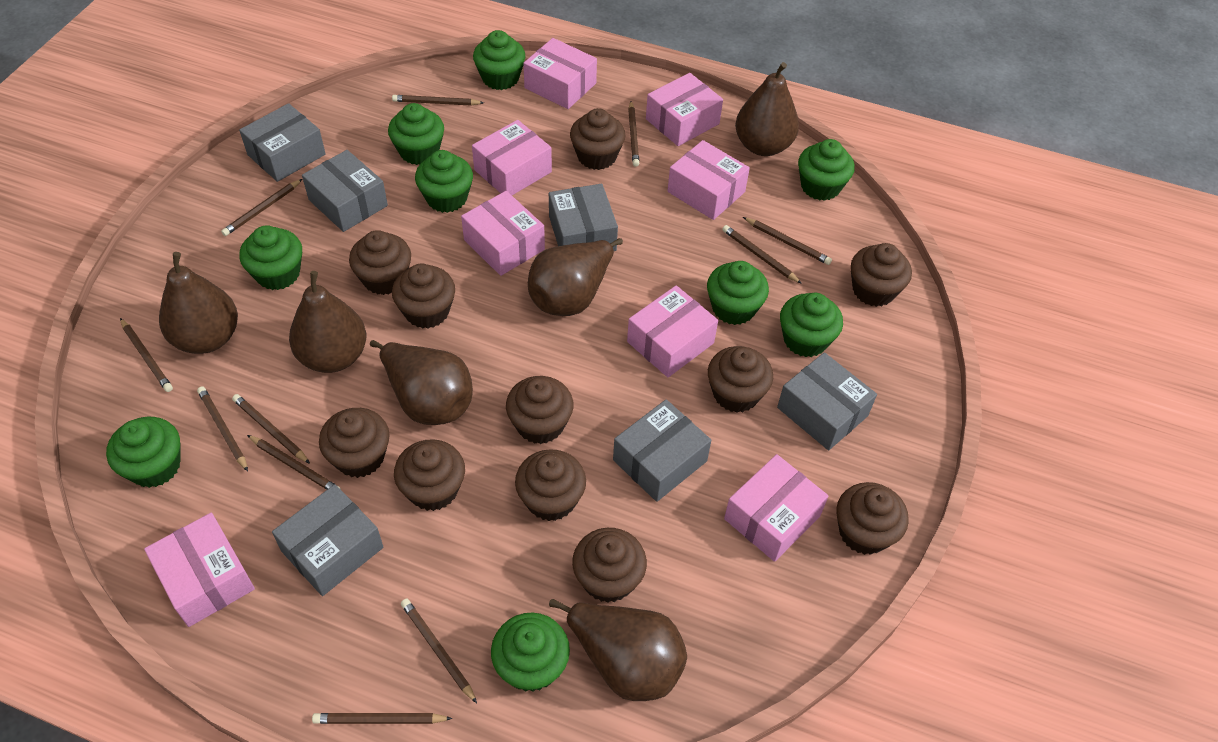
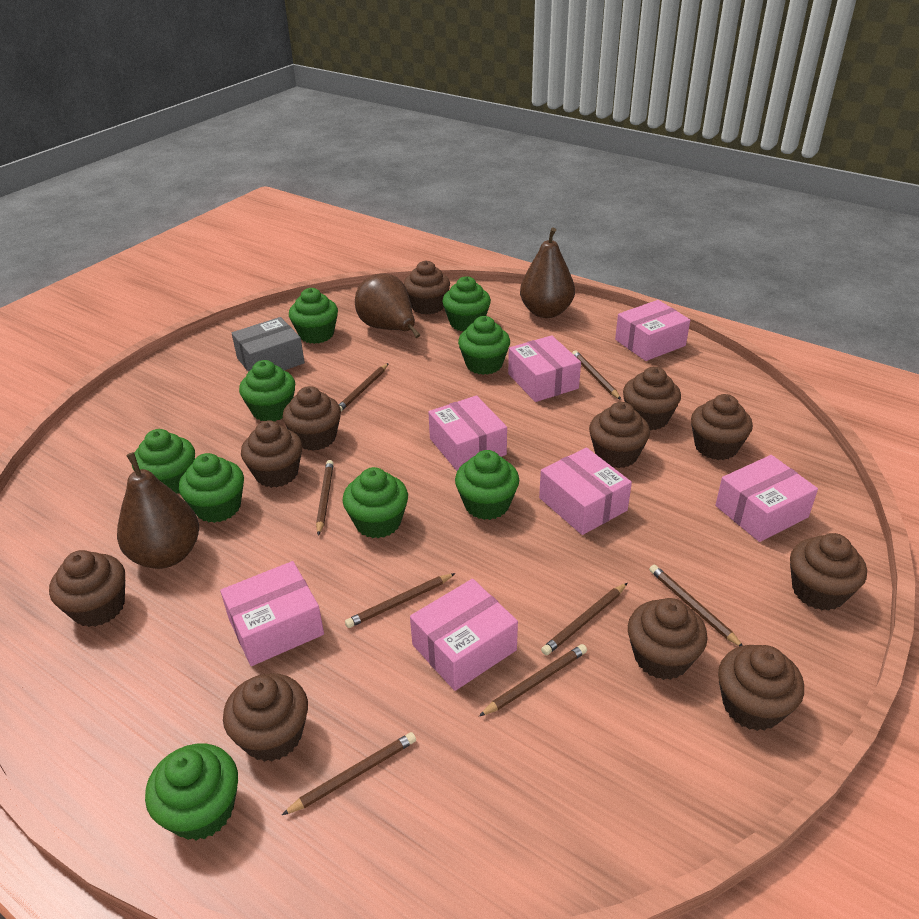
brown pear: 6 -> 3
brown pencil: 11 -> 8
grey box: 6 -> 1
pink box: 8 -> 7

